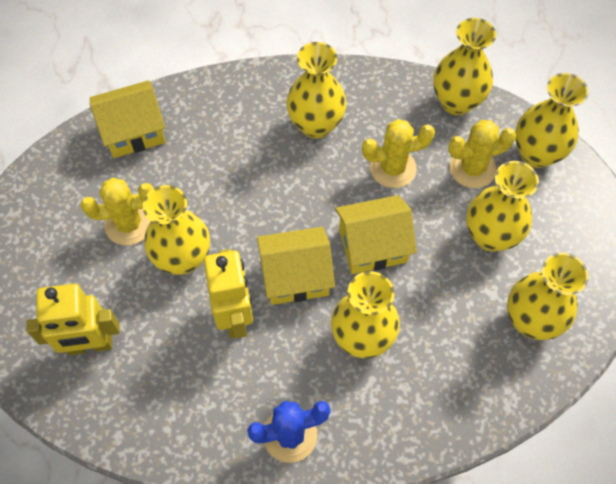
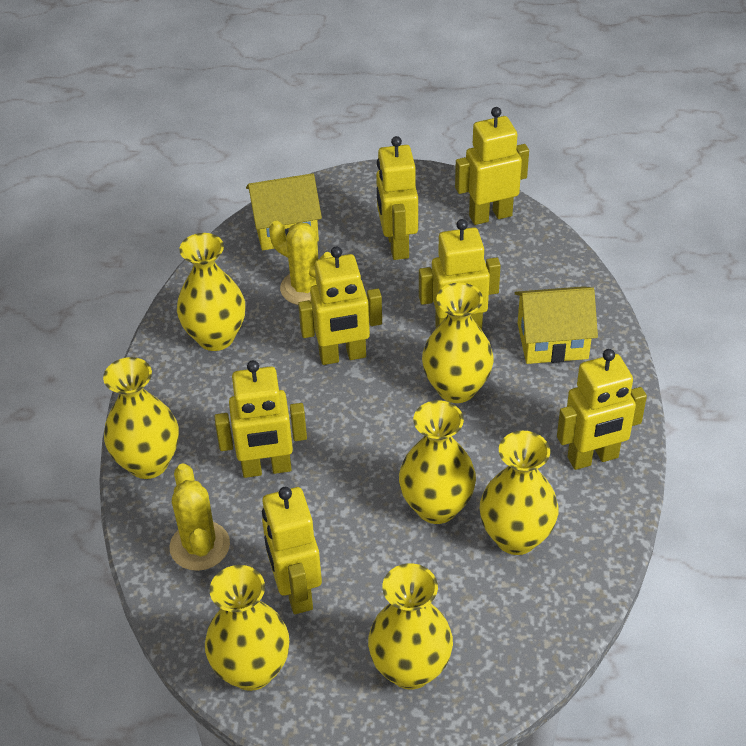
blue cactus: 1 -> 0
yellow cactus: 3 -> 2
yellow house: 3 -> 2
yellow robot: 2 -> 7

